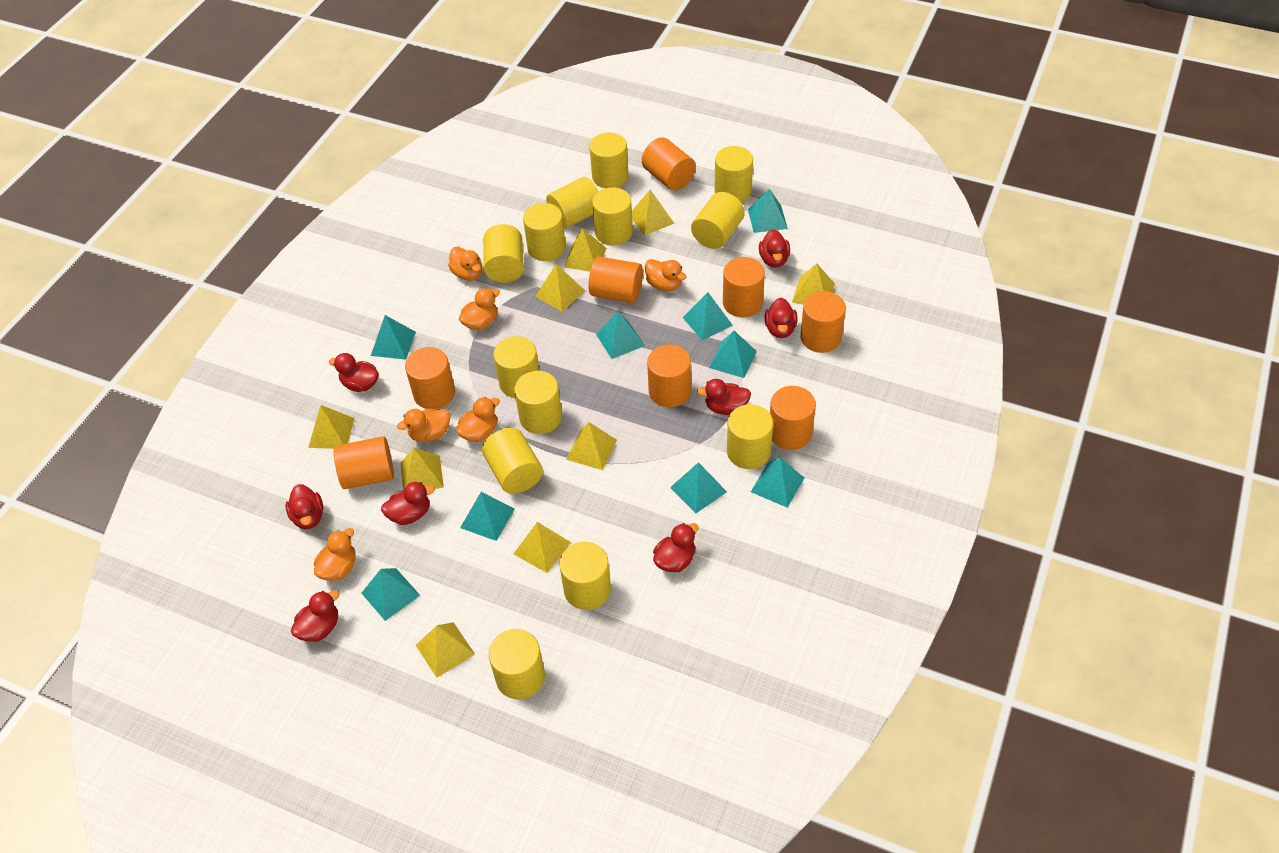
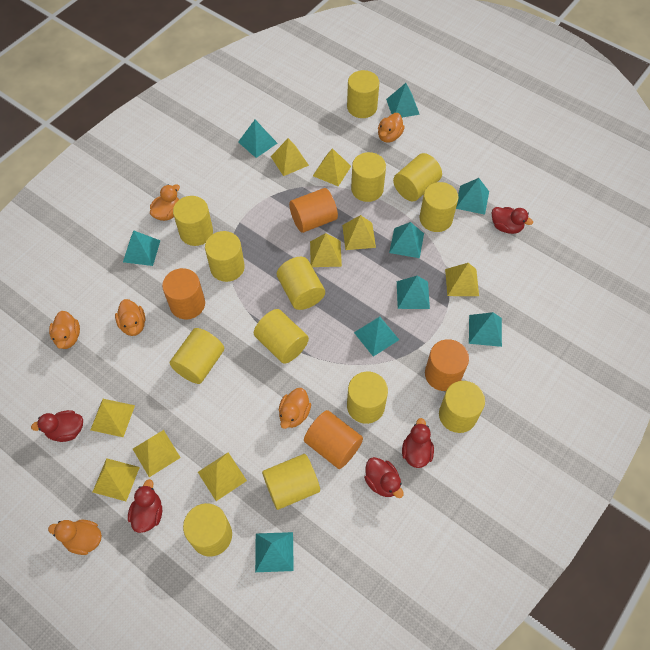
orange cylinder: 8 -> 4
red duck: 8 -> 5

